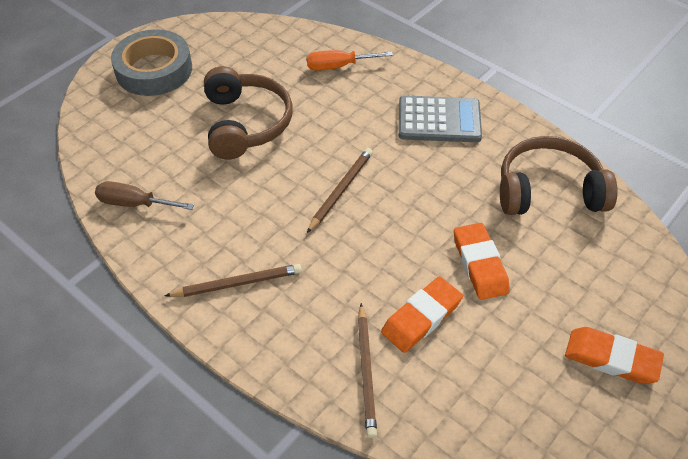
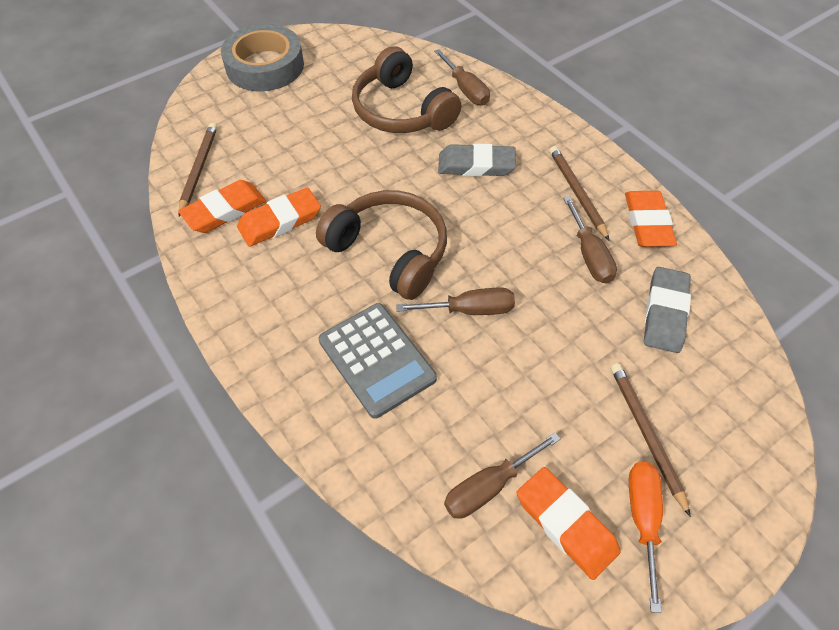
brown screwdriver: 1 -> 4
grey eraser: 0 -> 2
orange eraser: 3 -> 4

